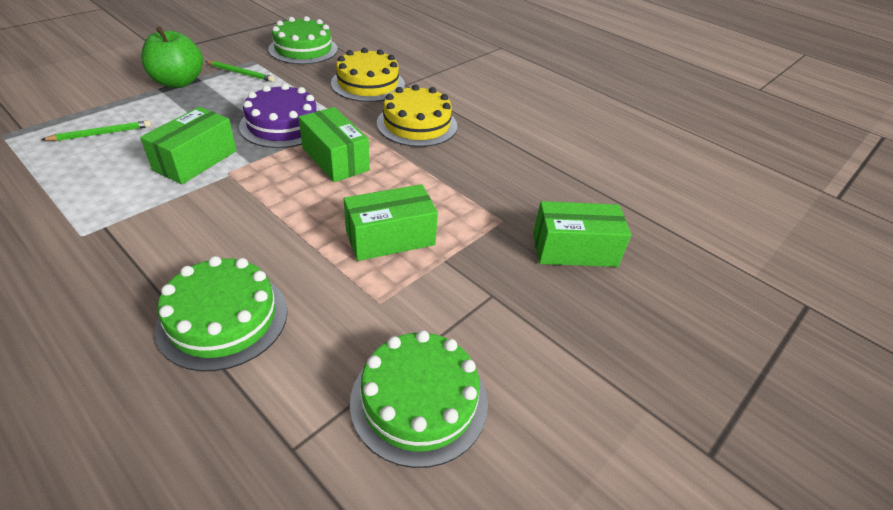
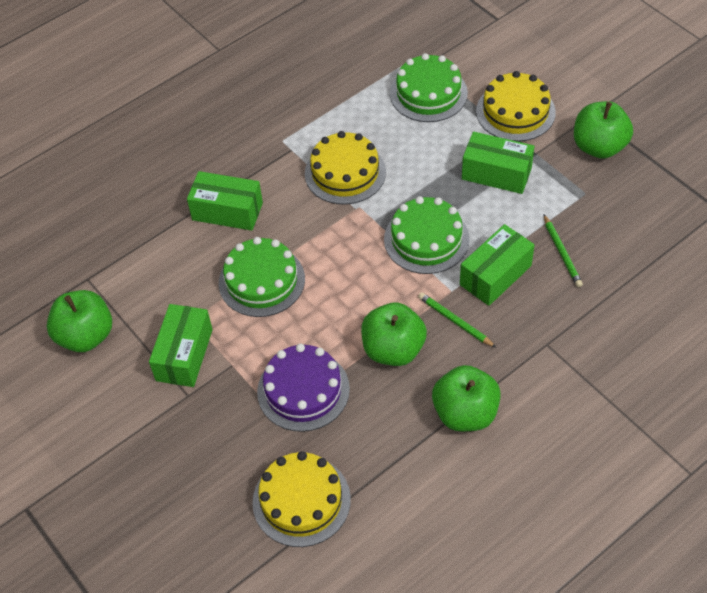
green apple: 1 -> 4
yellow cake: 2 -> 3

